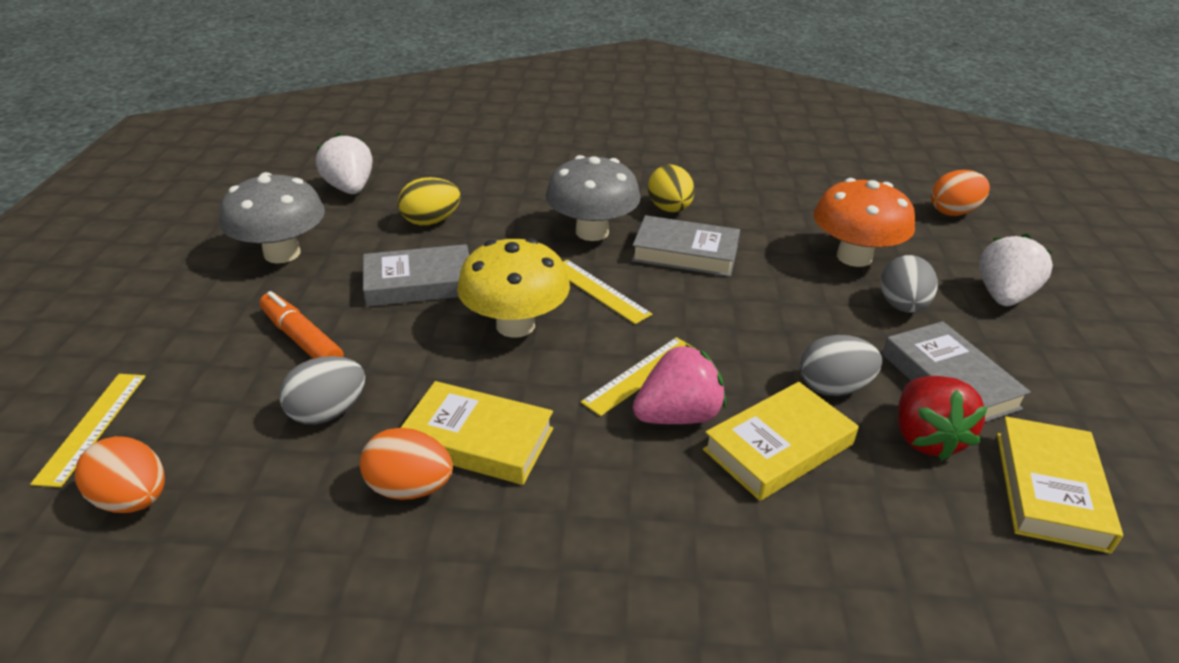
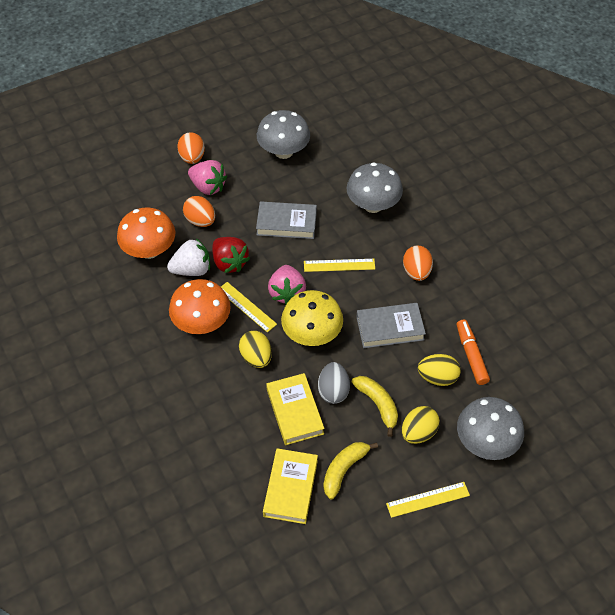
grey book: 3 -> 2
grey egg: 3 -> 1
grey mushroom: 2 -> 3
orange mushroom: 1 -> 2
pink strawberry: 1 -> 2
white strawberry: 2 -> 1
yellow banana: 0 -> 2
yellow book: 3 -> 2
yellow egg: 2 -> 3

